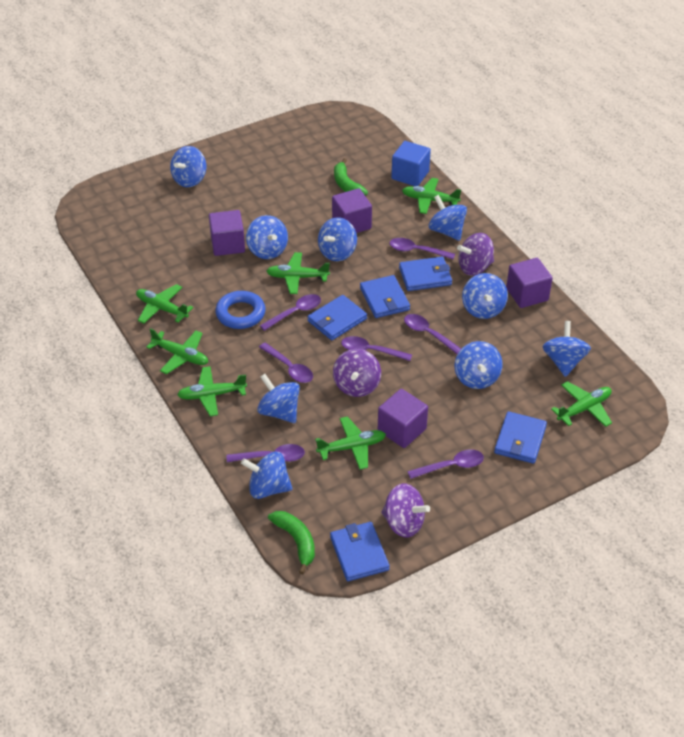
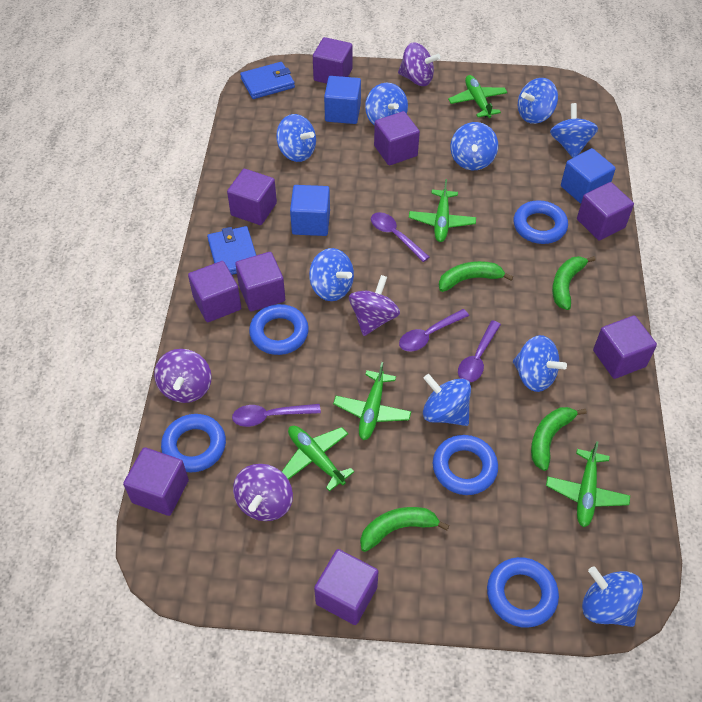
blue cube: 1 -> 3
blue ring: 1 -> 5
blue wallet: 5 -> 2
green banana: 2 -> 4
green plane: 7 -> 5
purple cube: 4 -> 9
purple spinning top: 3 -> 4
purple spoon: 7 -> 4

